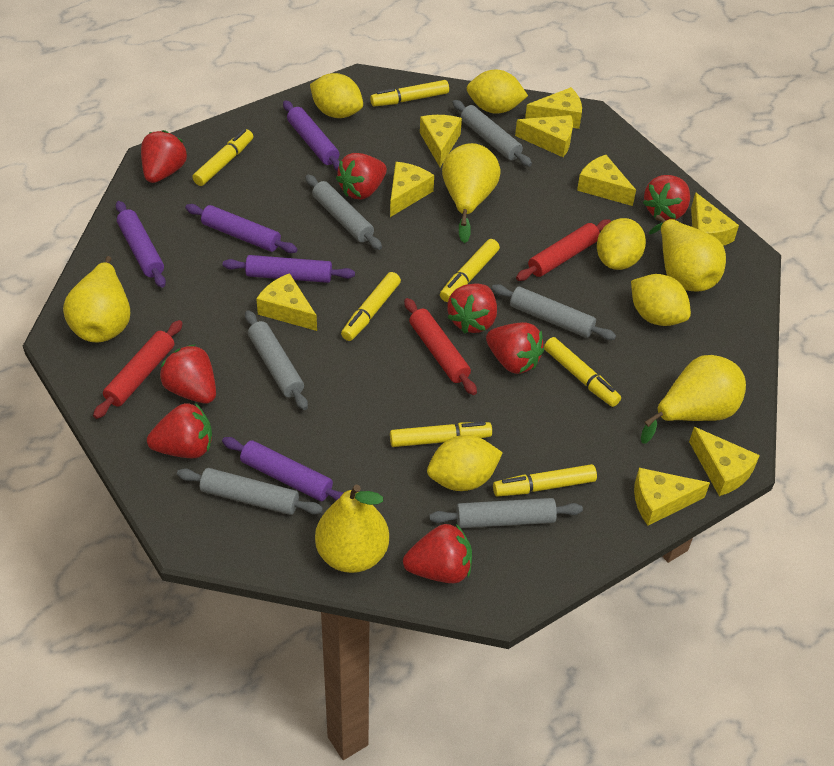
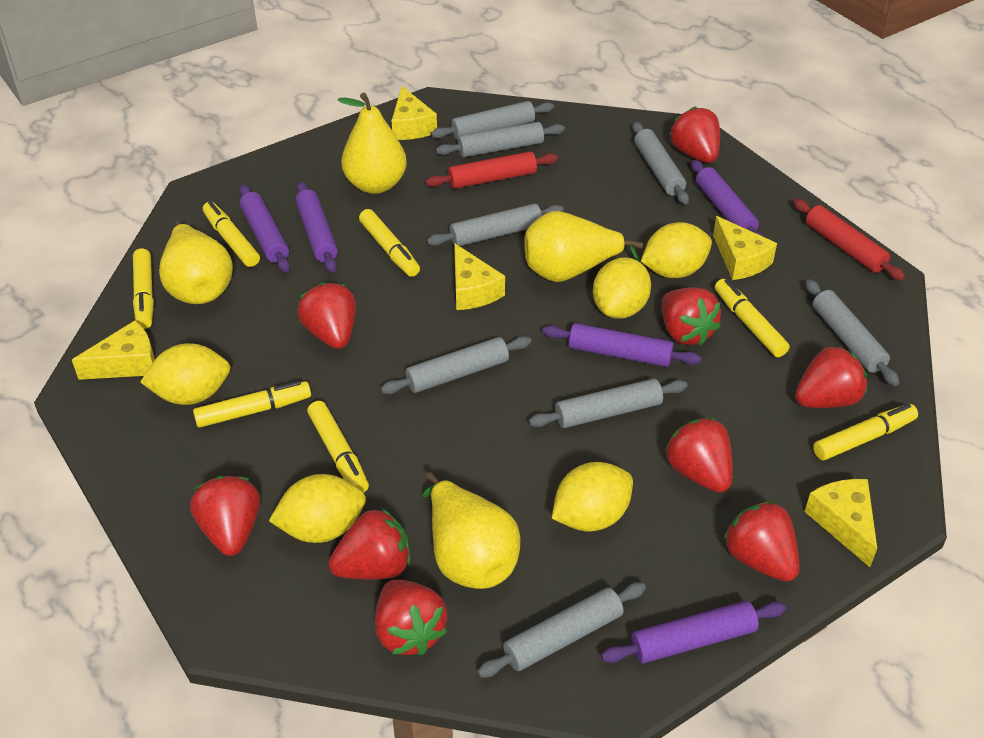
grey rolling pin: 6 -> 8
red rolling pin: 3 -> 2
red strawberry: 8 -> 9
yellow cheese: 9 -> 5
yellow pear: 5 -> 4

